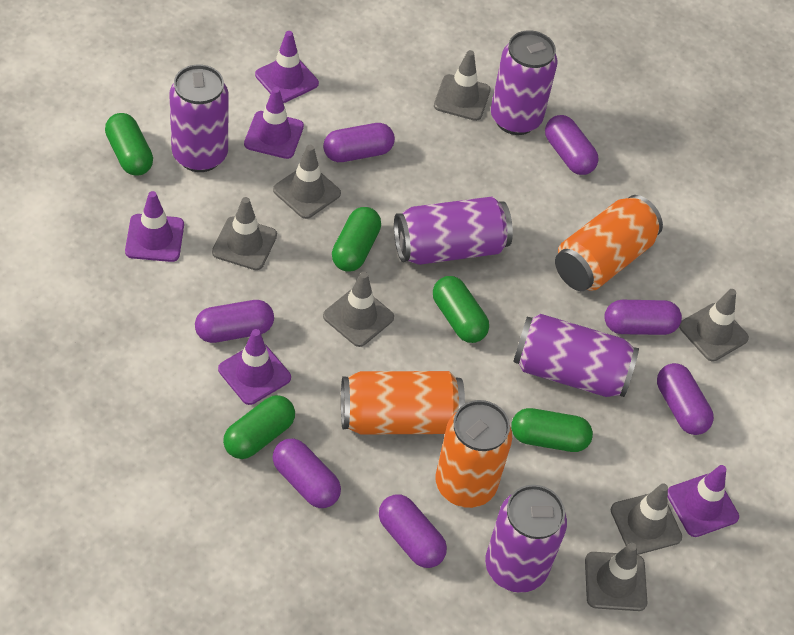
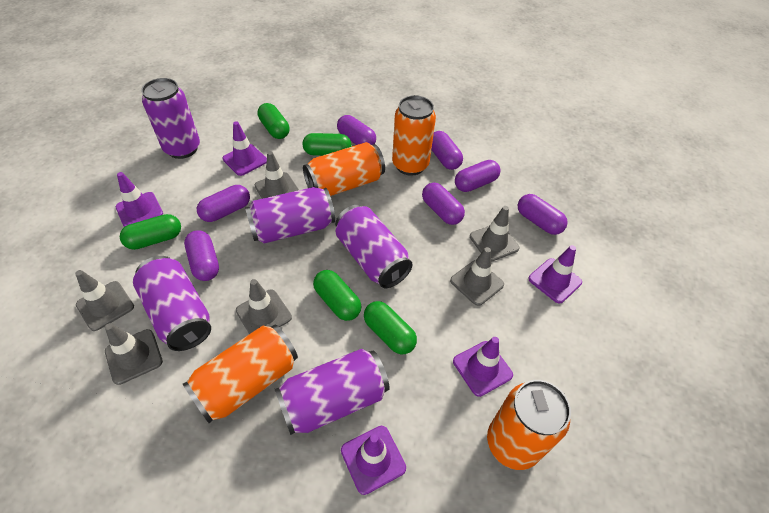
grey traffic cone: 7 -> 6
orange can: 3 -> 4

